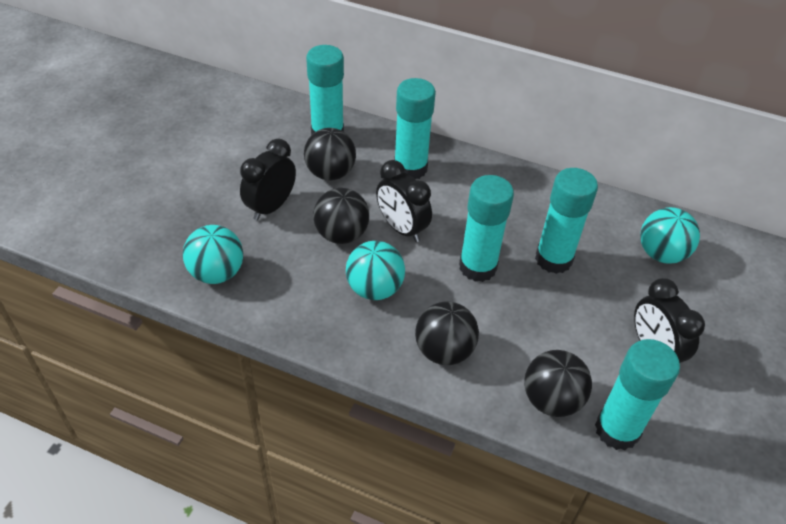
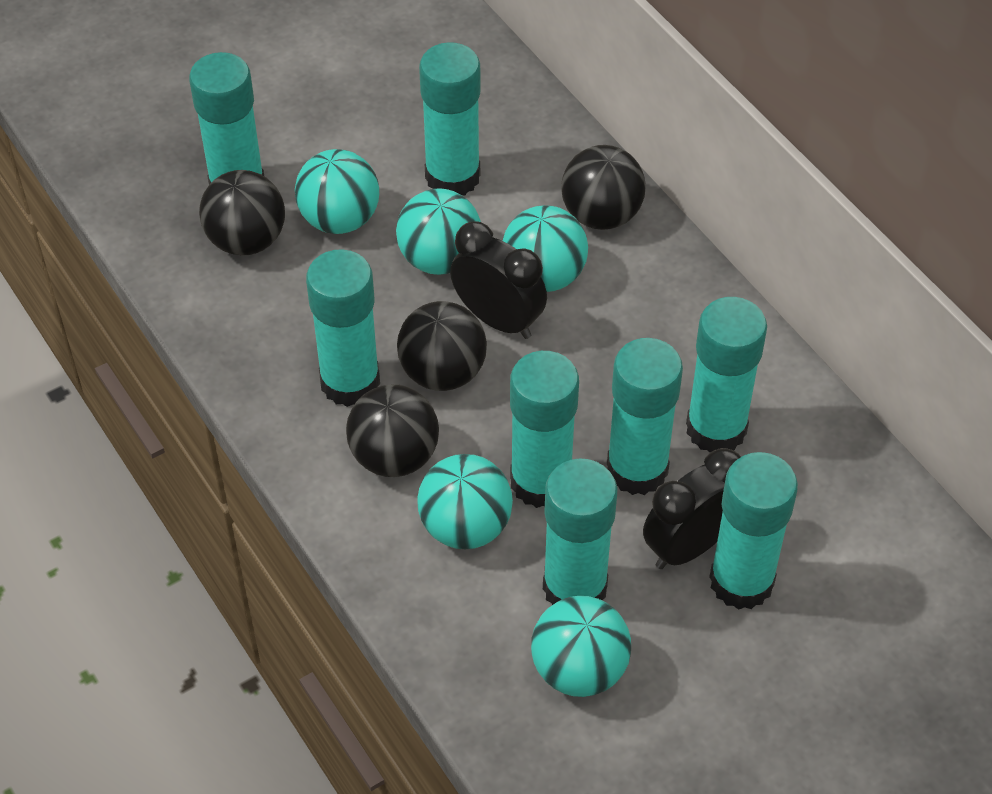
black clock: 3 -> 2
turquoise ball: 3 -> 5
turquoise glue stick: 5 -> 8

